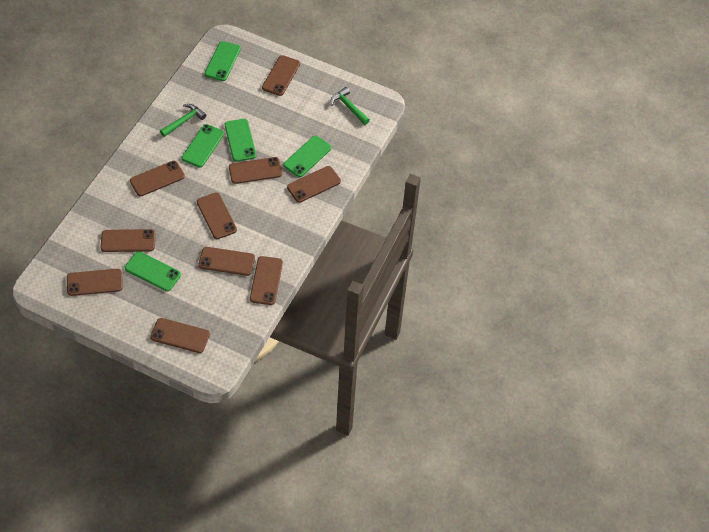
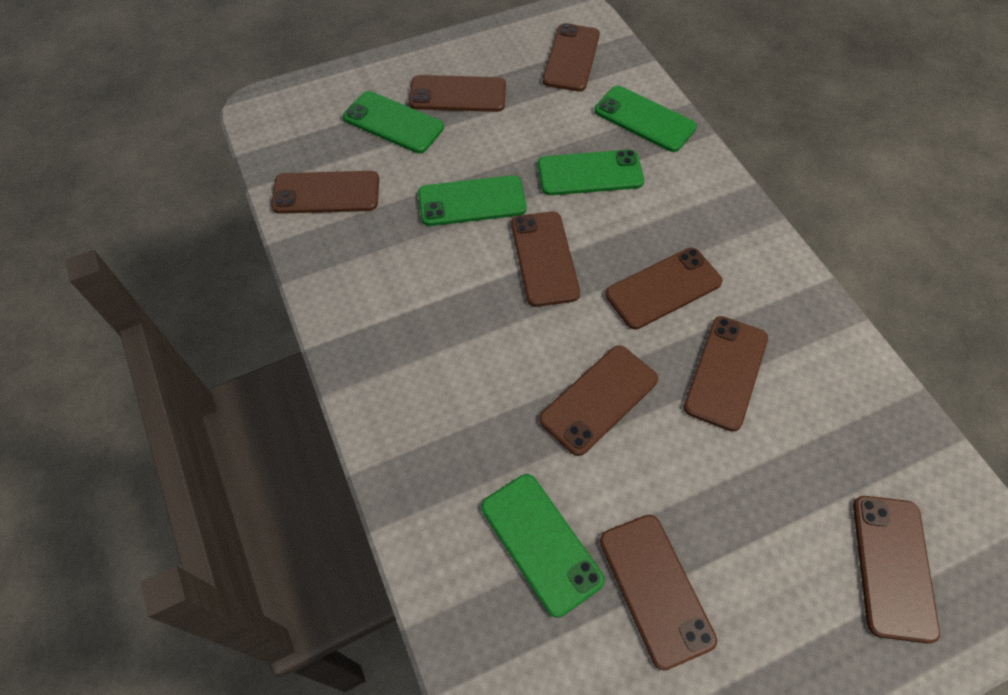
brown phone: 10 -> 9
green hammer: 2 -> 0

